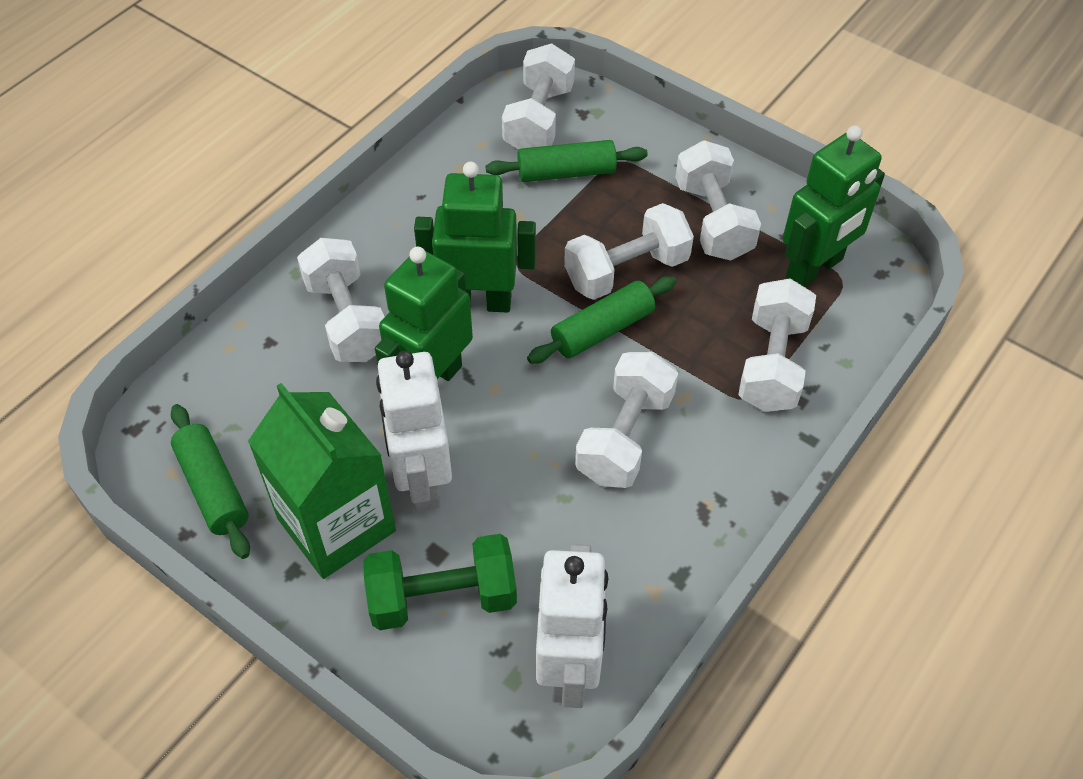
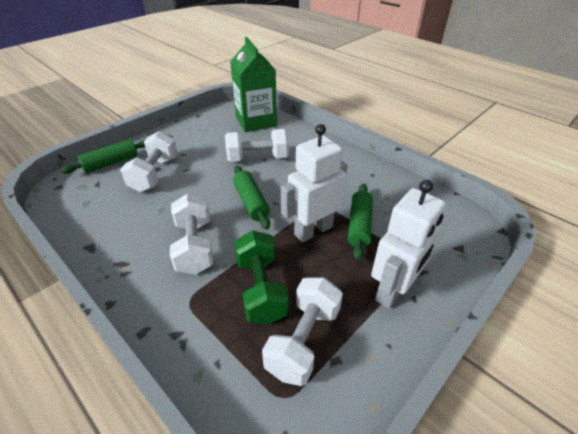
green robot: 3 -> 0
white dumbbell: 6 -> 4

